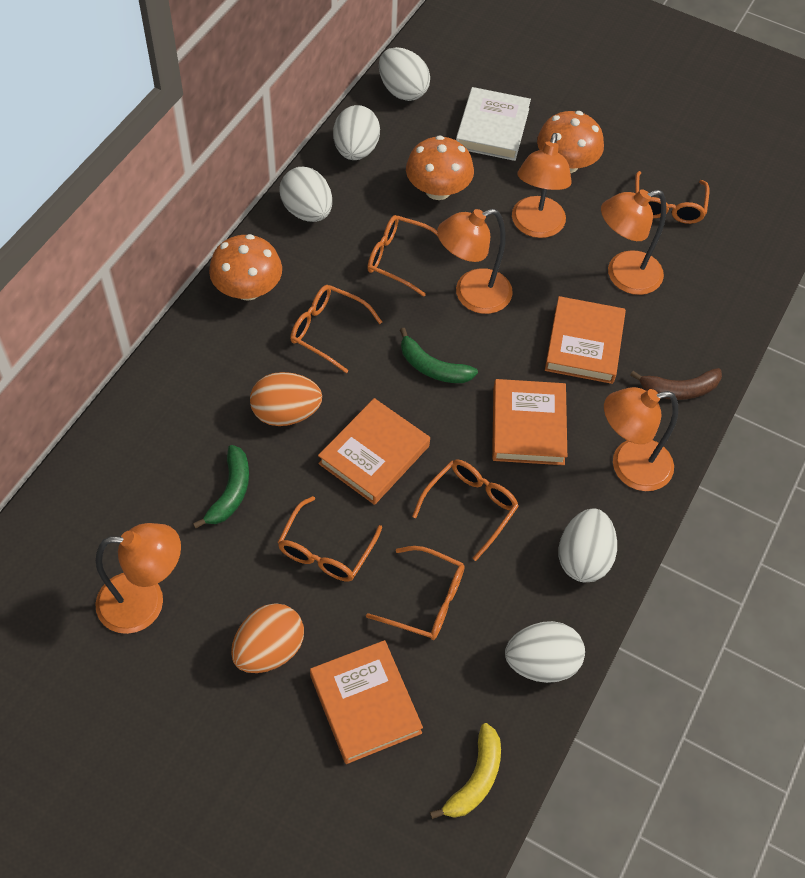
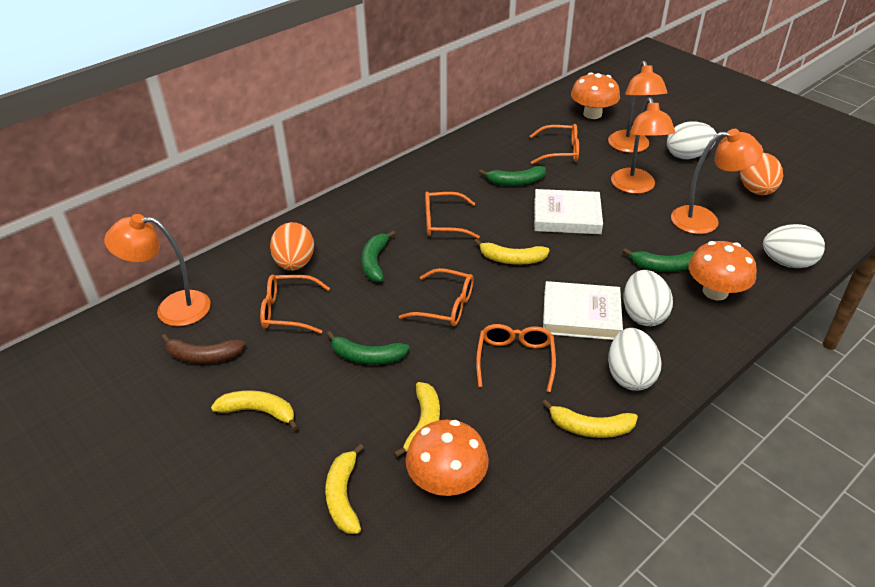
green banana: 2 -> 4
orange book: 4 -> 0
orange glasses: 6 -> 5
orange lamp: 5 -> 4
white book: 1 -> 2
white egg: 5 -> 4
yellow banana: 1 -> 5

